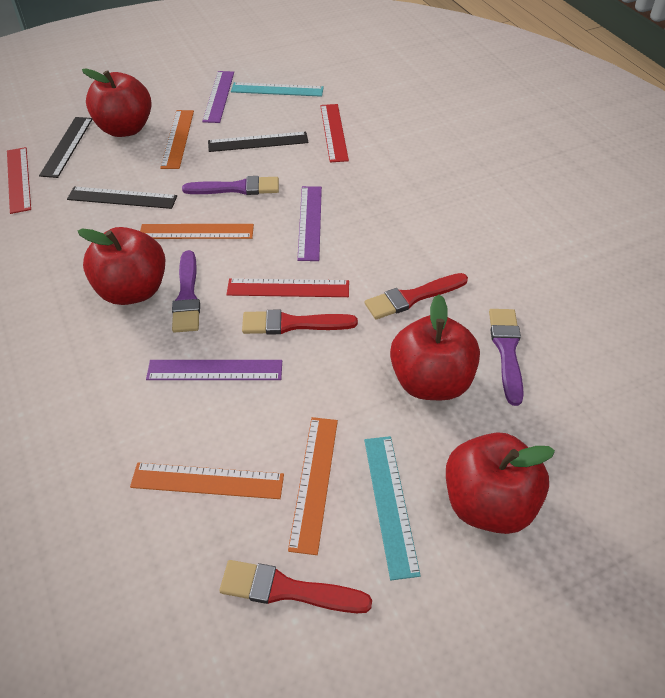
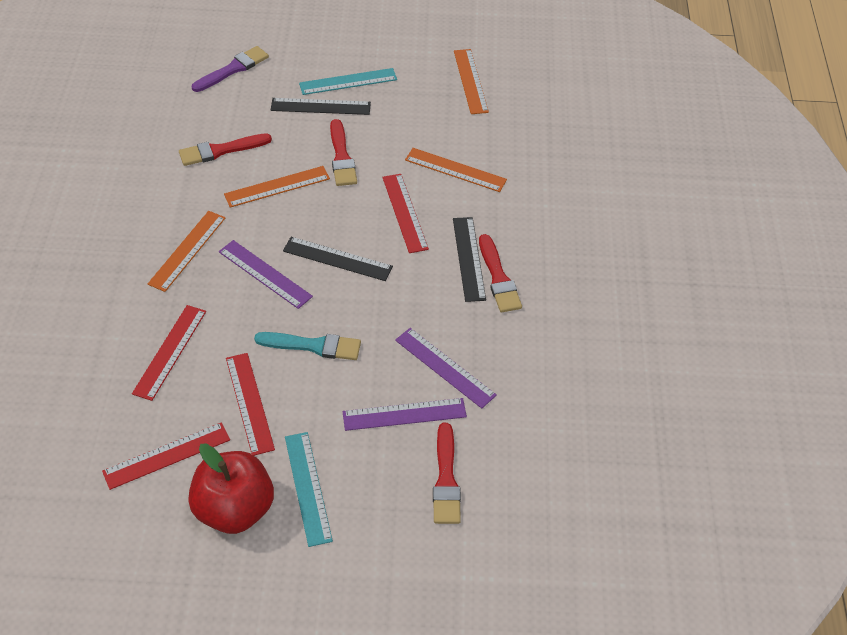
purple brush: 3 -> 1
red apple: 4 -> 1
red brush: 3 -> 4
red ruler: 3 -> 4
turquoise brush: 0 -> 1

